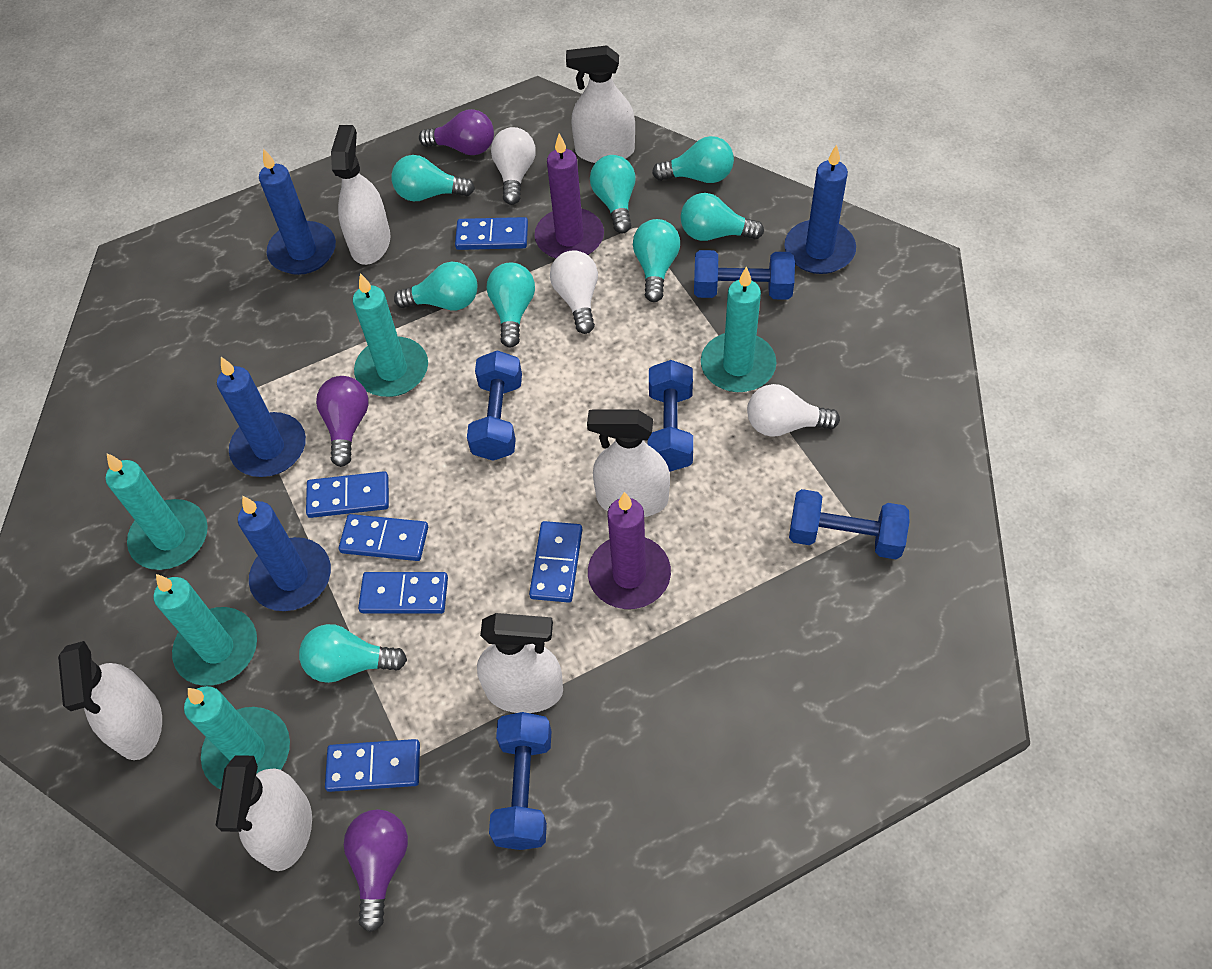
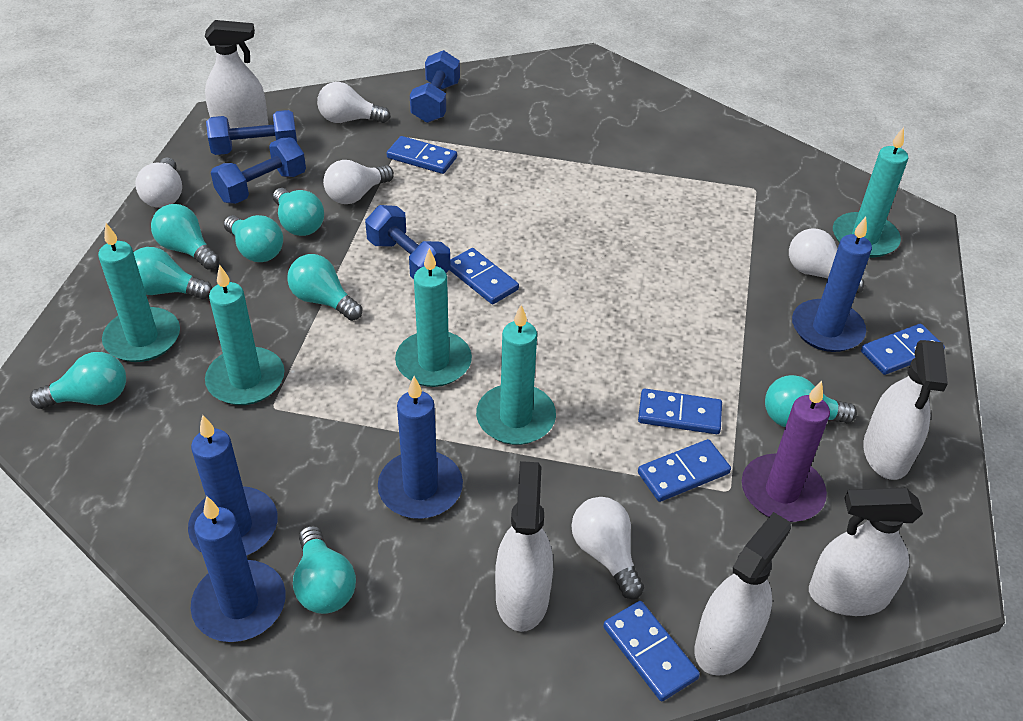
blue dumbbell: 5 -> 4
purple candle: 2 -> 1
purple light bulb: 3 -> 0
white light bulb: 3 -> 5
white spray bottle: 6 -> 5

